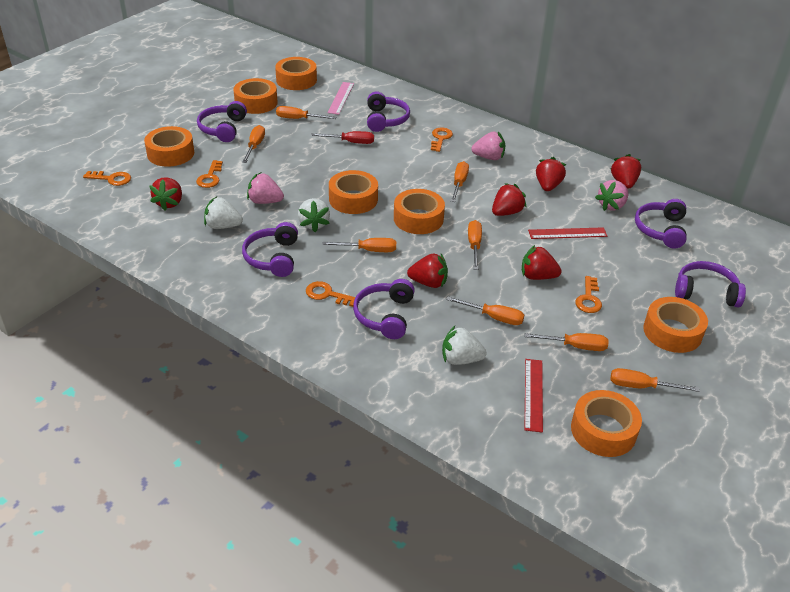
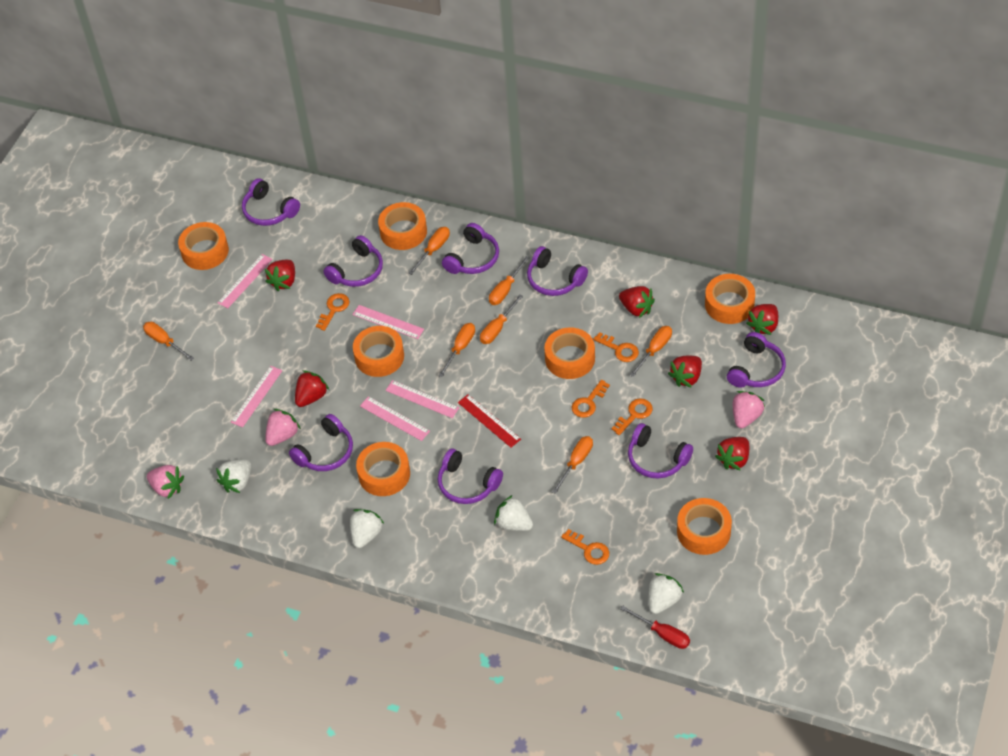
orange screwdriver: 8 -> 7
pink ruler: 1 -> 5
purple headphones: 6 -> 8
red ruler: 2 -> 1
white strawberry: 3 -> 4

